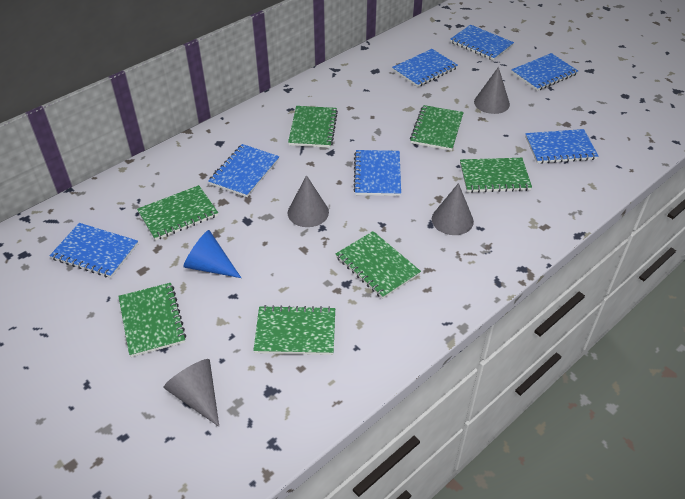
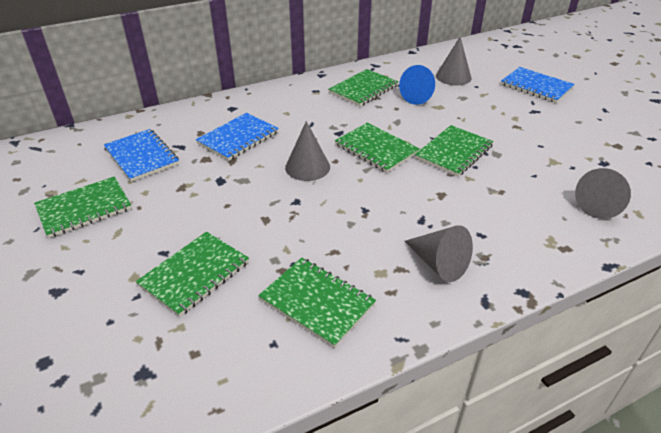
blue notebook: 7 -> 3
green notebook: 7 -> 6

